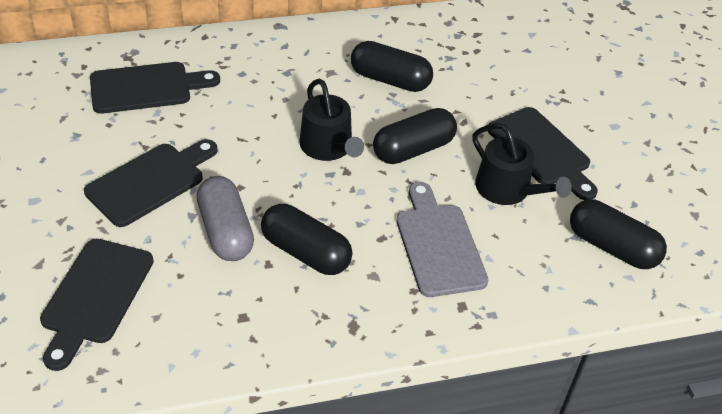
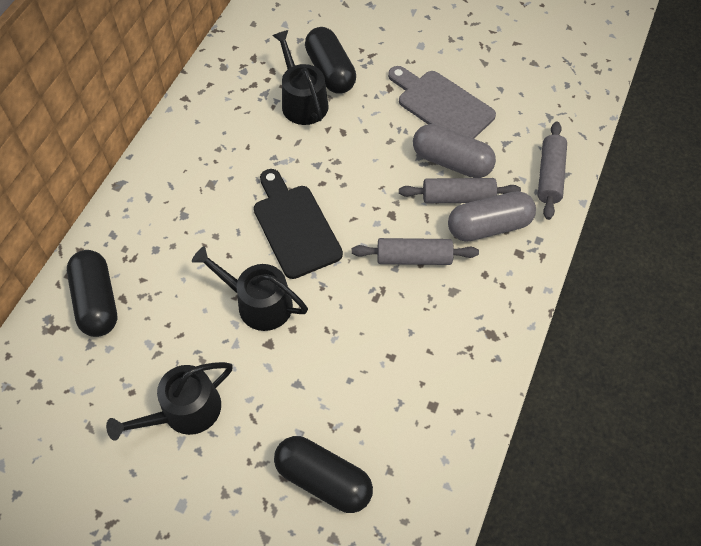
black capsule: 4 -> 3
black cutting board: 4 -> 1
black watering can: 2 -> 3
grey capsule: 1 -> 2
grey rolling pin: 0 -> 3

